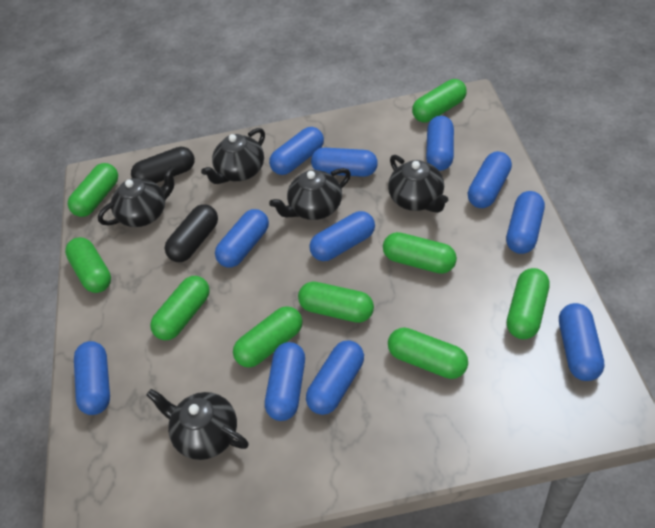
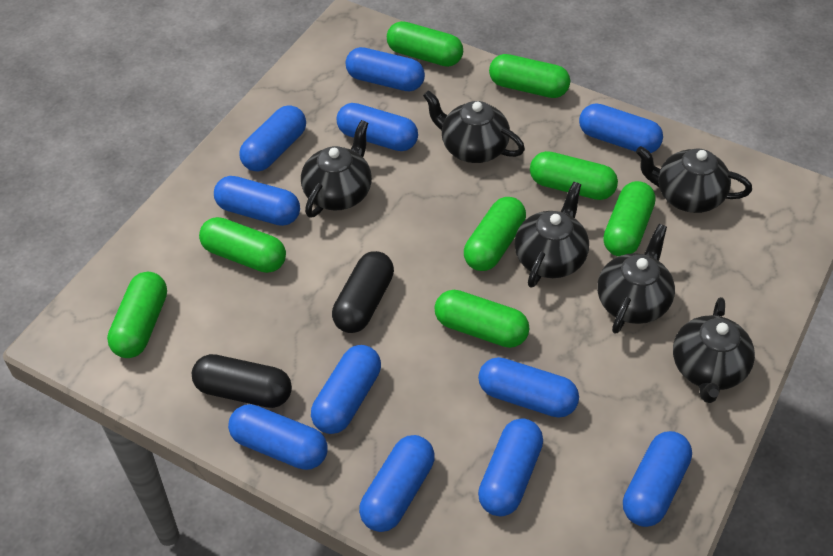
black teapot: 5 -> 6
green capsule: 9 -> 8

